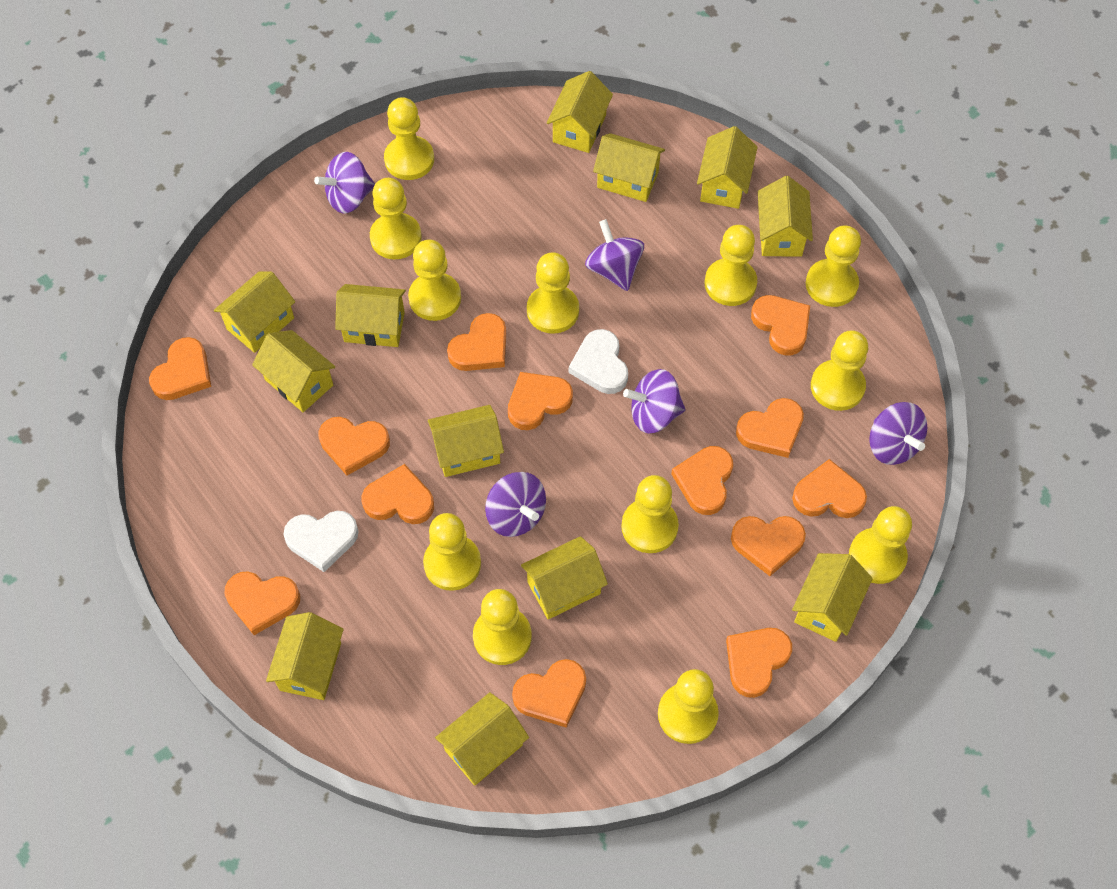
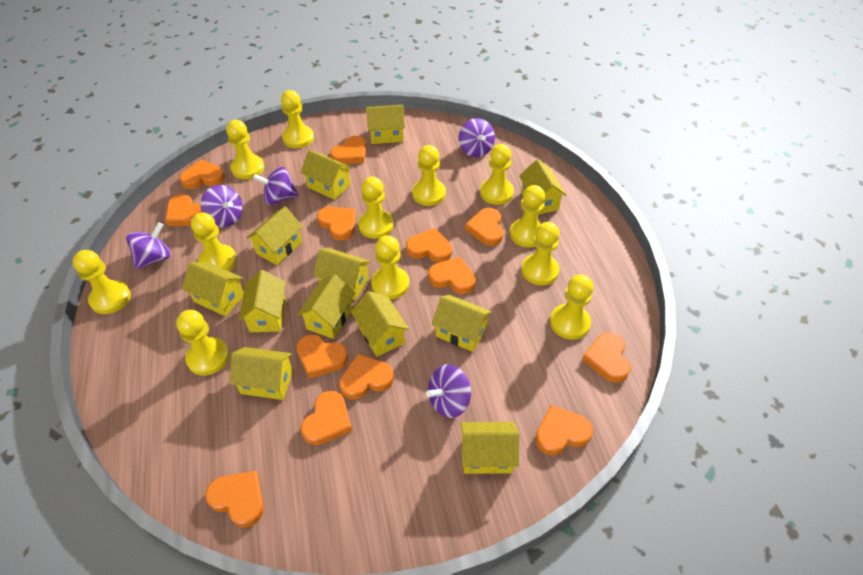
white heart: 2 -> 0

